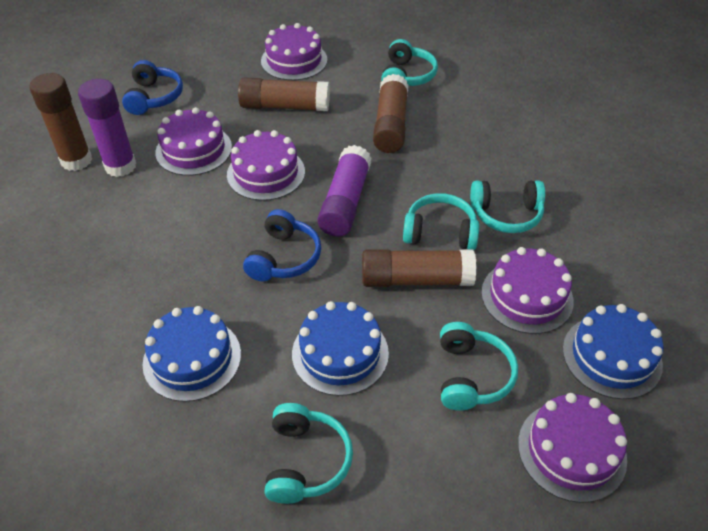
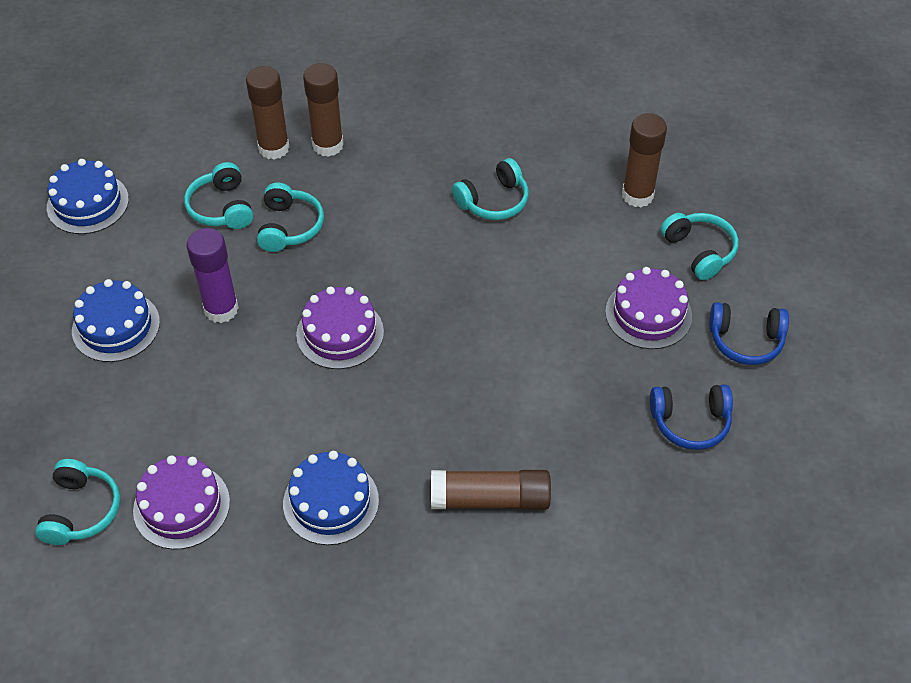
purple cake: 5 -> 3
purple glue stick: 2 -> 1

